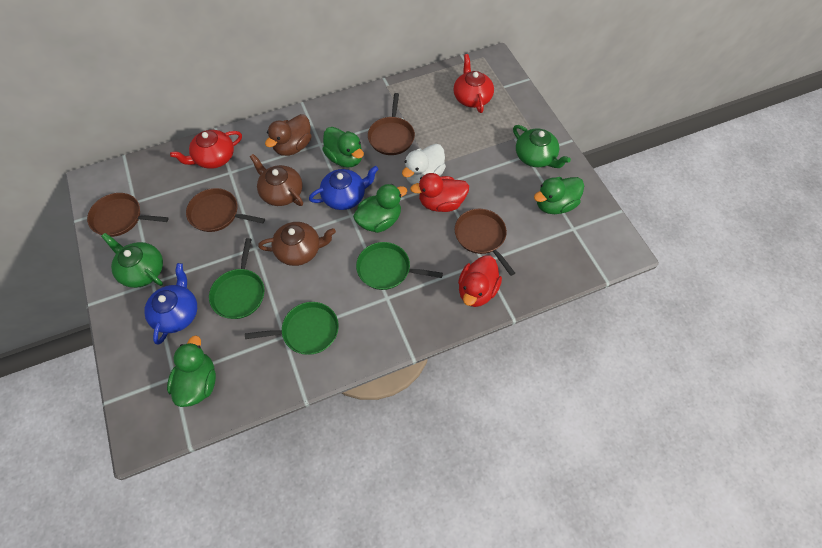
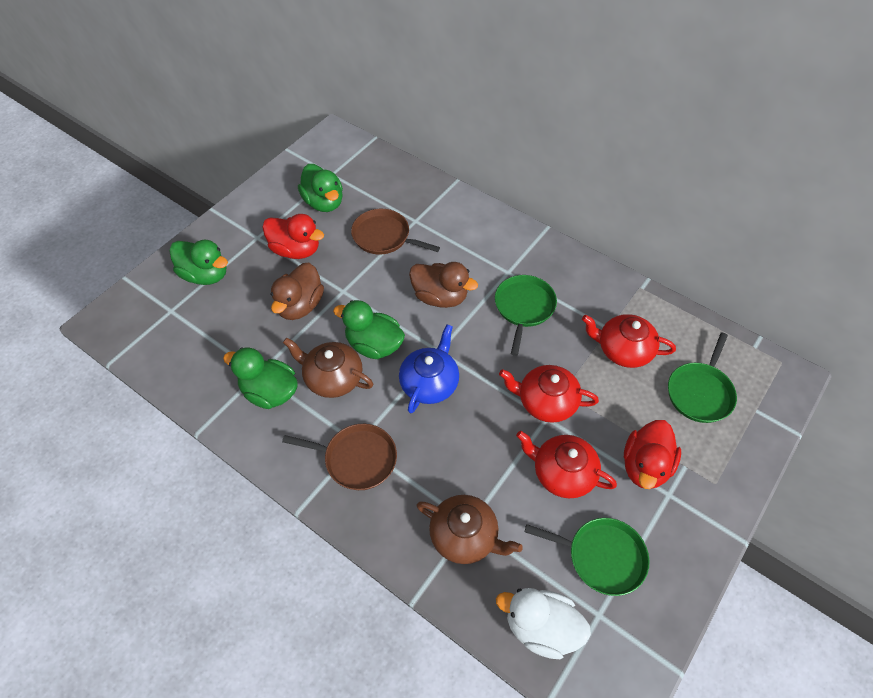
blue teapot: 2 -> 1
brown duck: 1 -> 2
brown pan: 4 -> 2
green teapot: 2 -> 0
red teapot: 2 -> 3

